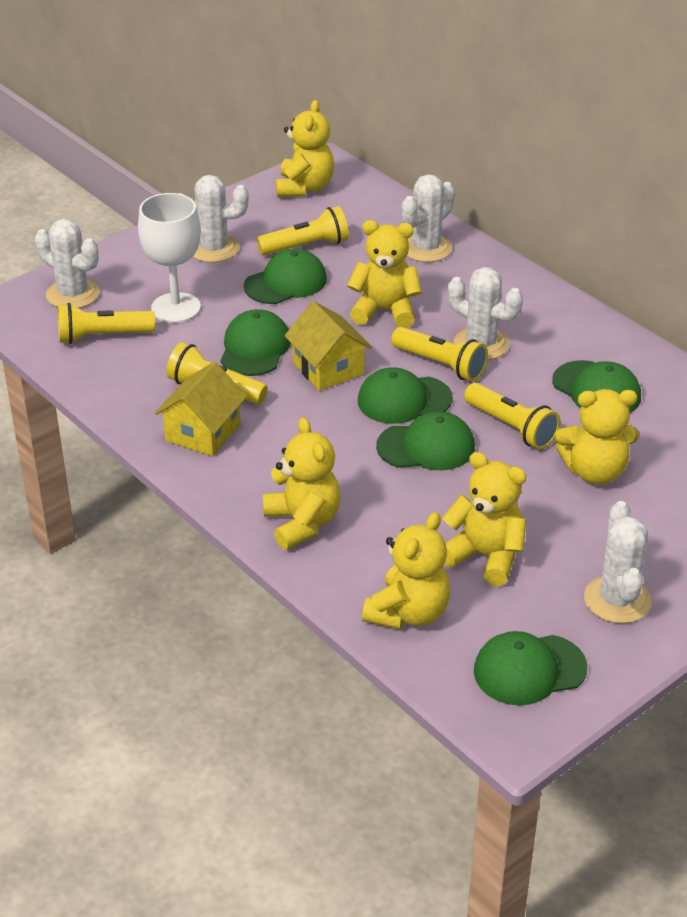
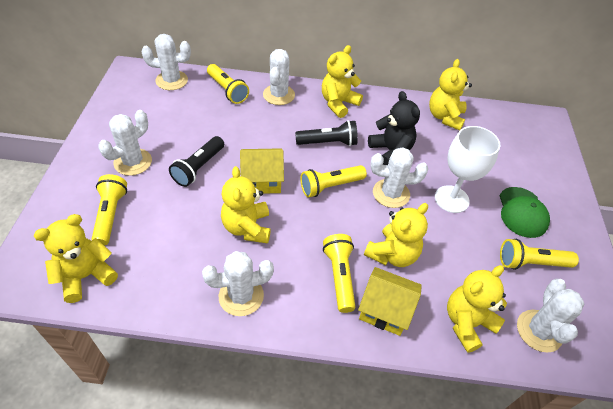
black flashlight: 0 -> 2
black teddy bear: 0 -> 1
green cap: 6 -> 1
white cactus: 5 -> 6

